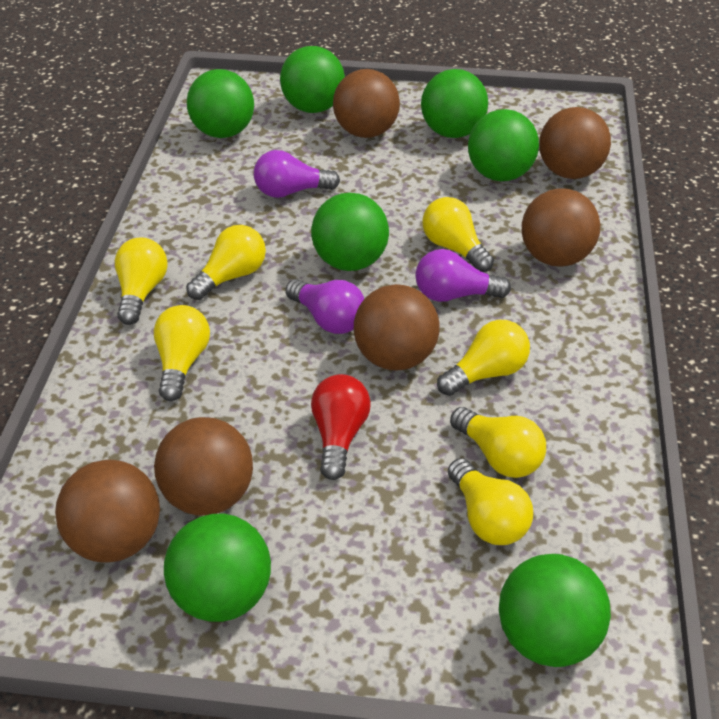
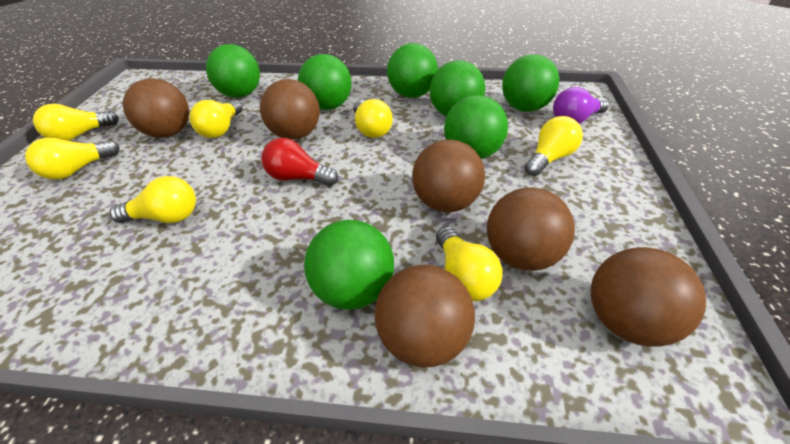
purple light bulb: 3 -> 1

